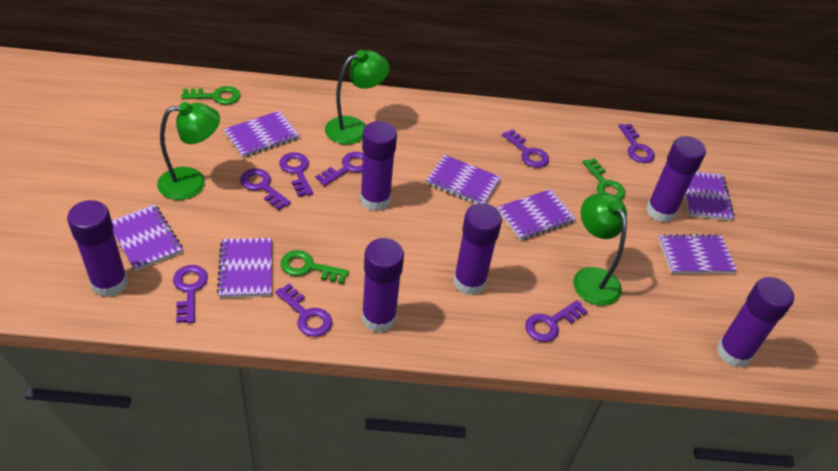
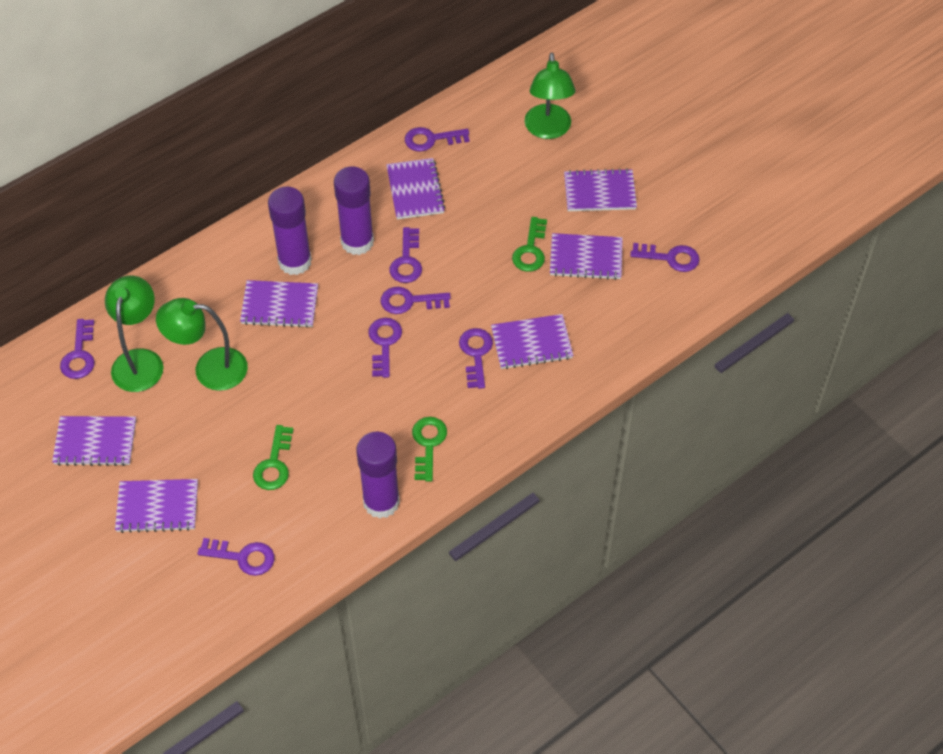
purple glue stick: 6 -> 3

